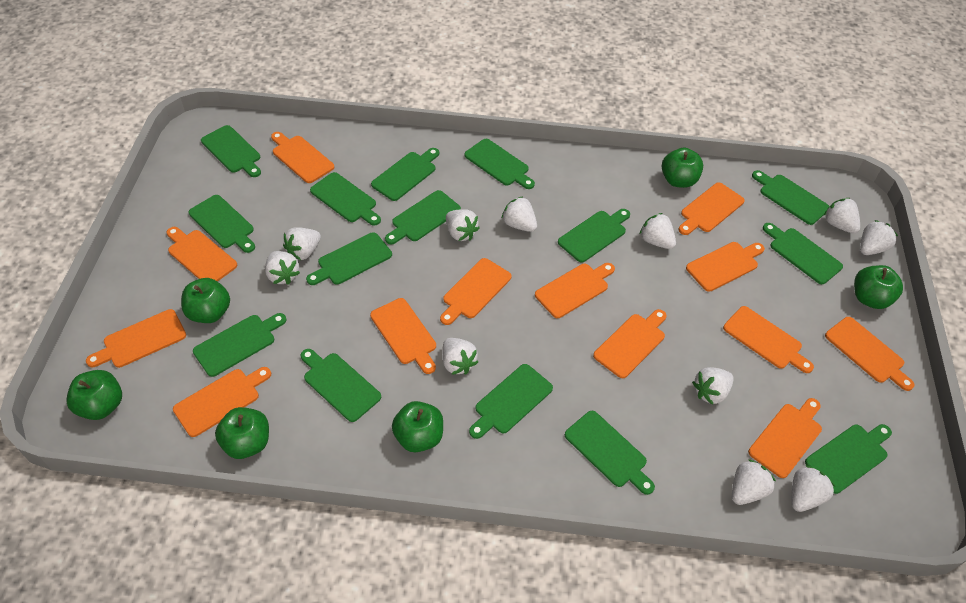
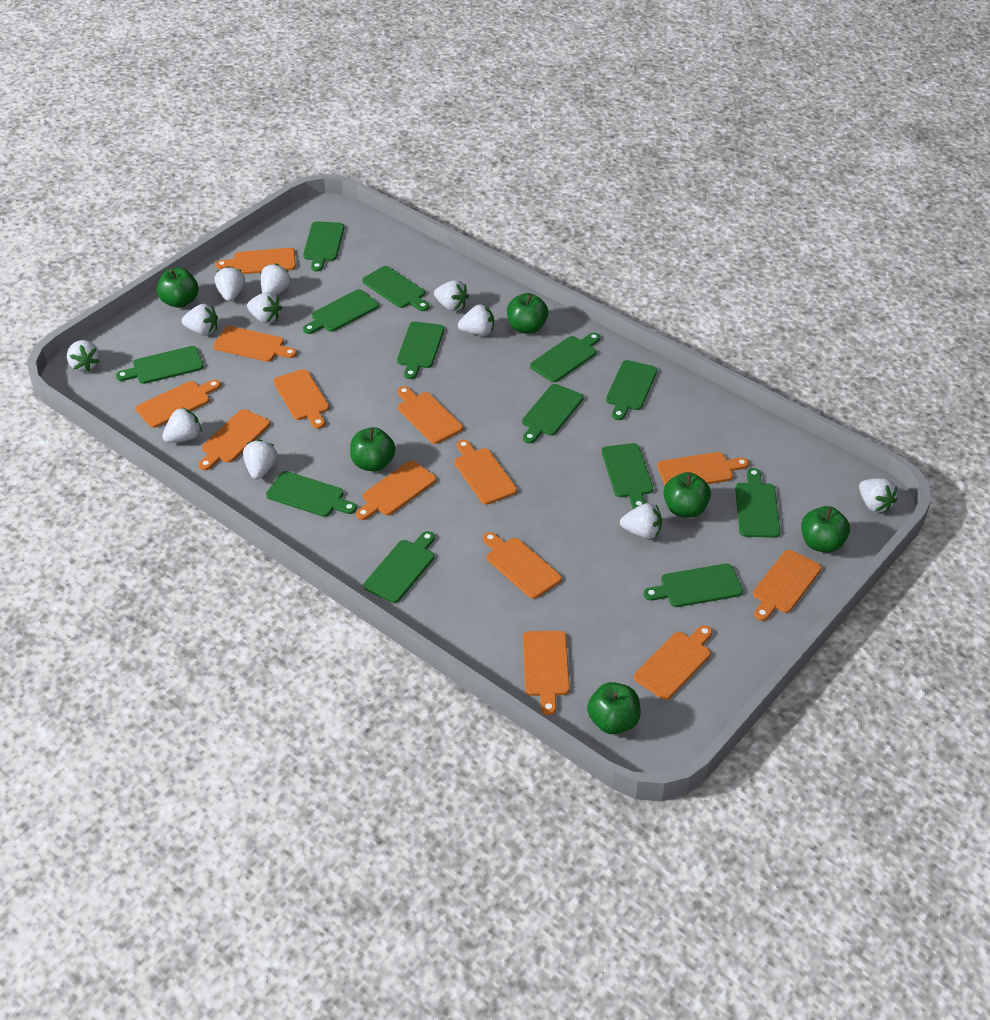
green cutting board: 15 -> 13

